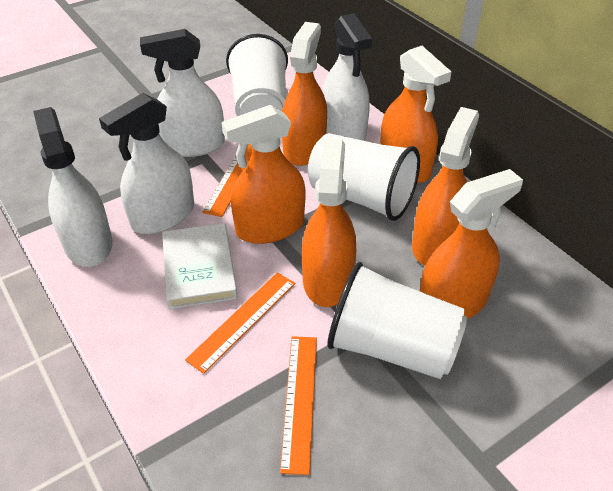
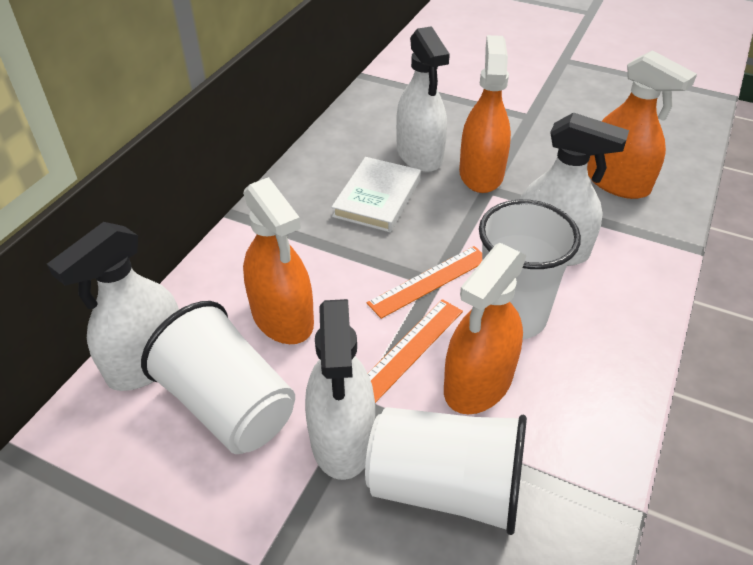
orange ruler: 3 -> 2
orange spray bottle: 6 -> 4

